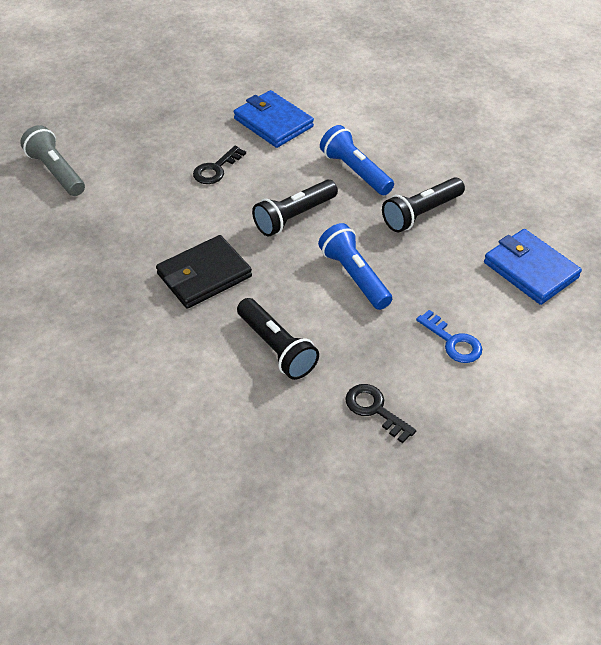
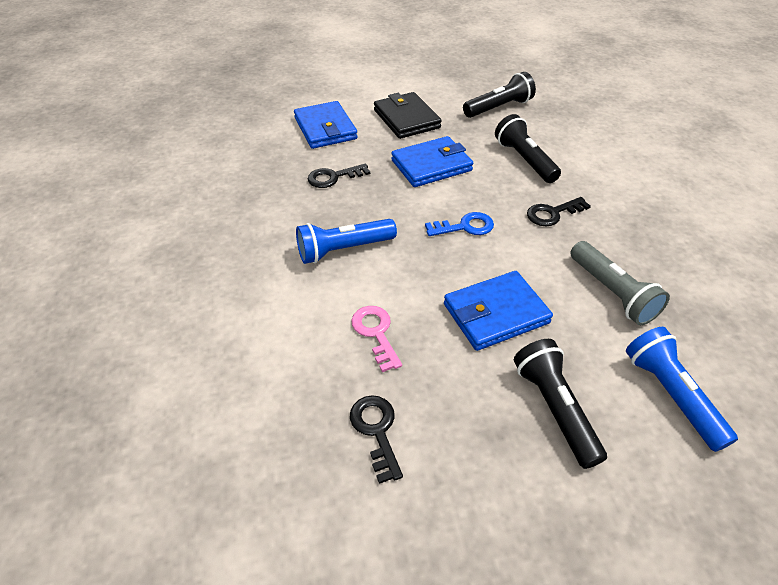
black key: 2 -> 3
blue wallet: 2 -> 3
pink key: 0 -> 1

